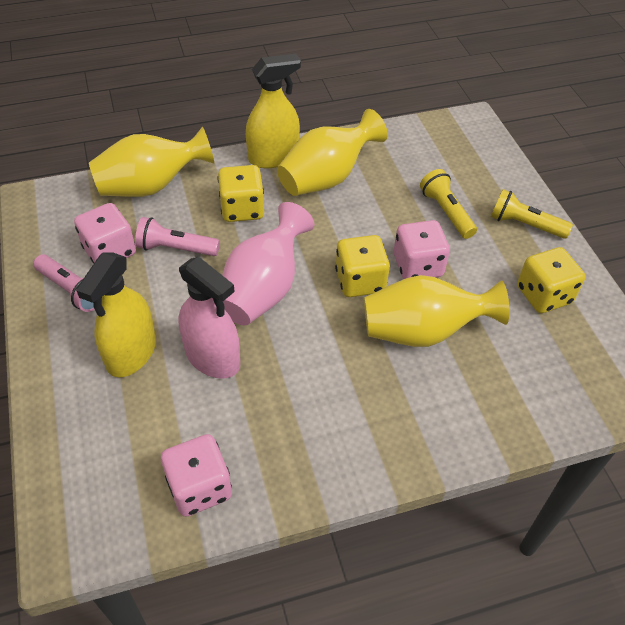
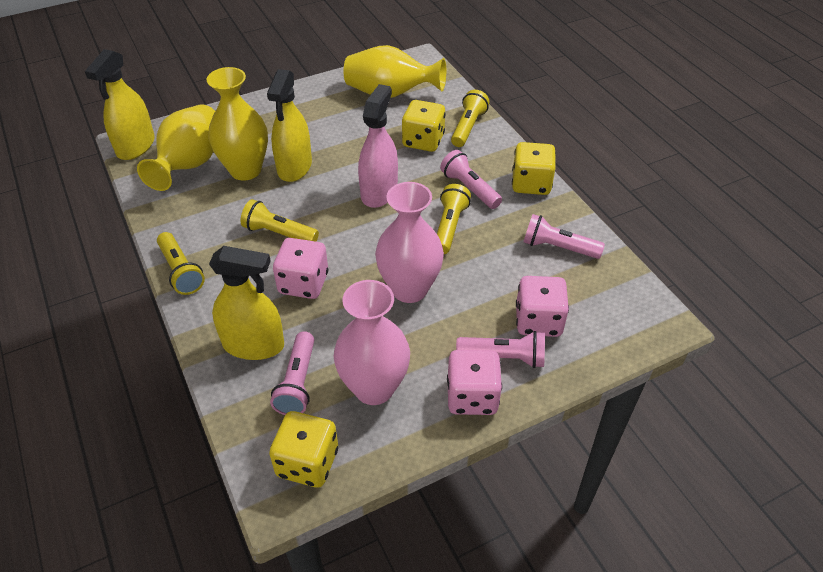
pink flashlight: 2 -> 4
pink vase: 1 -> 2
yellow flashlight: 2 -> 4
yellow spray bottle: 2 -> 3

